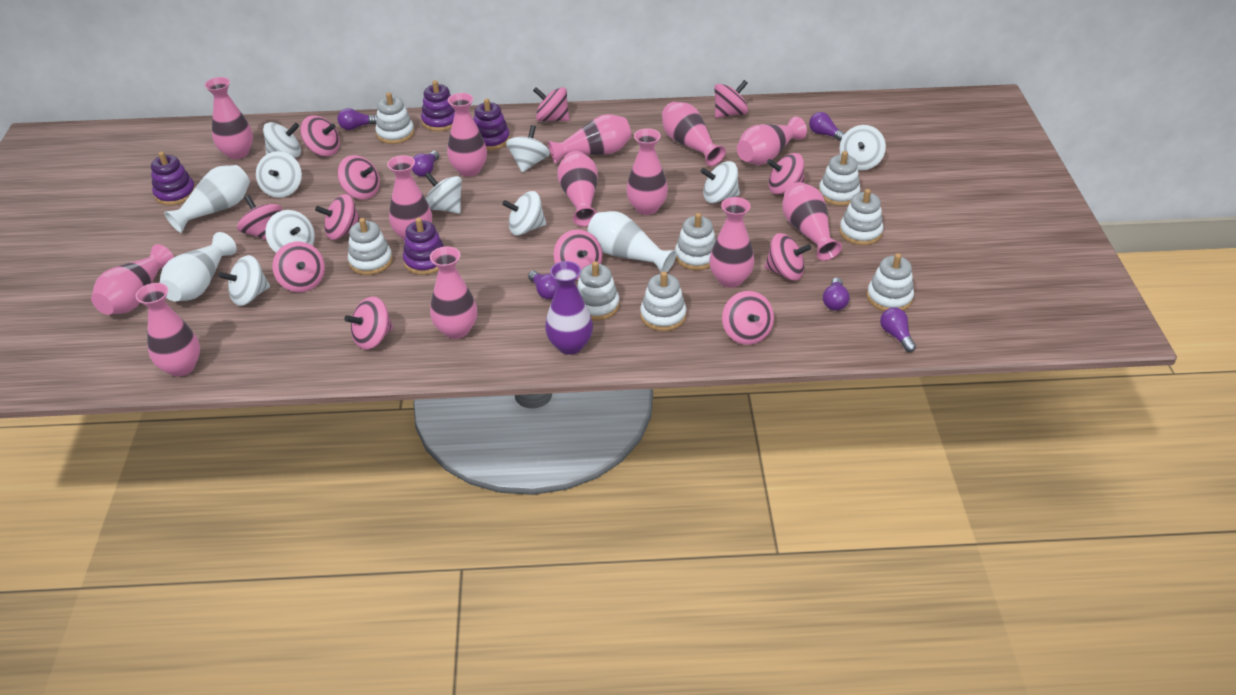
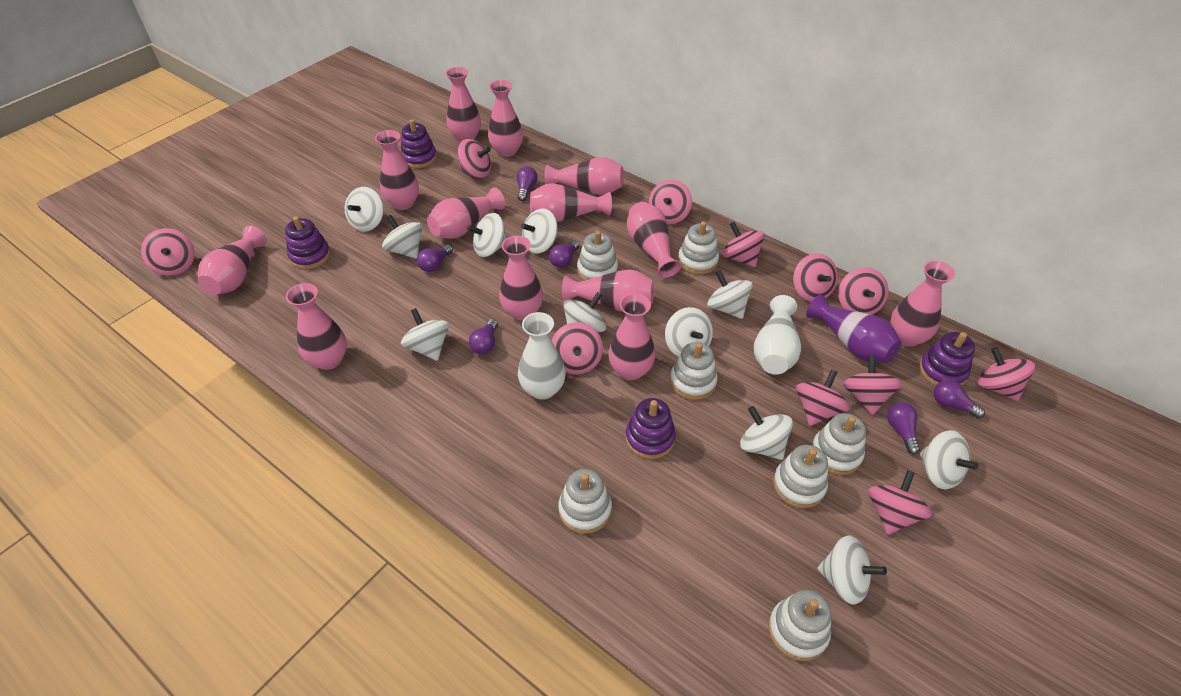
pink spinning top: 12 -> 11
white spinning top: 9 -> 11
white stacking toy: 8 -> 7
white vase: 3 -> 2

